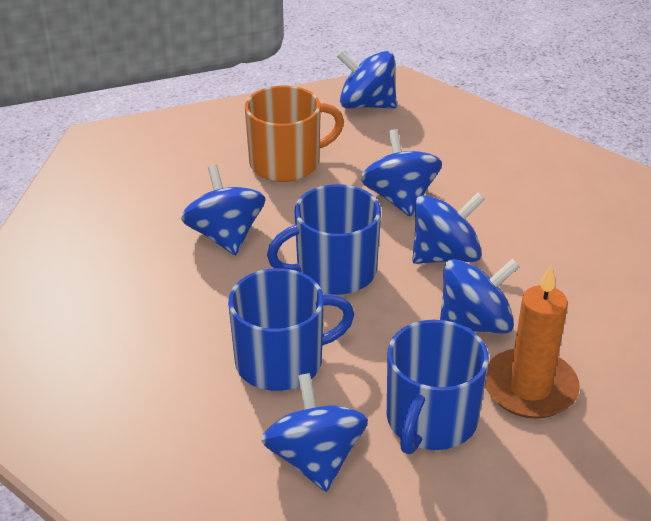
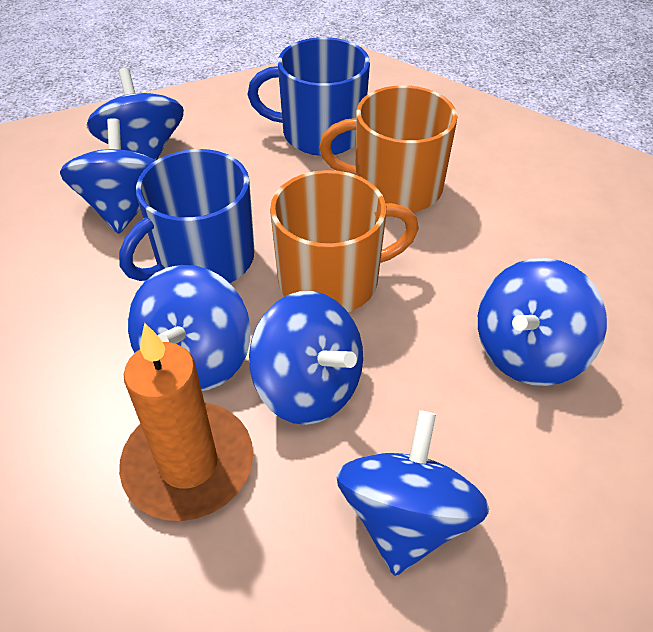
blue mug: 3 -> 2
orange mug: 1 -> 2

